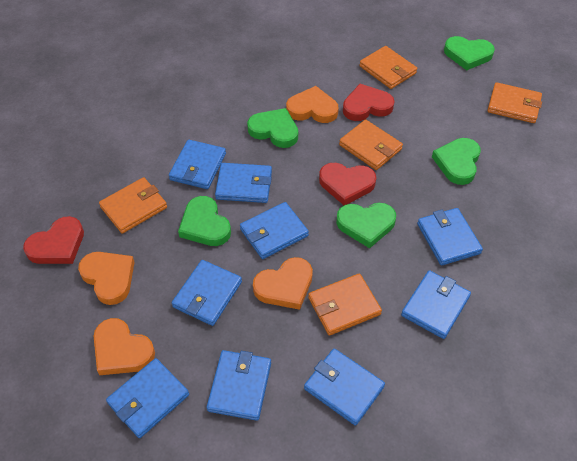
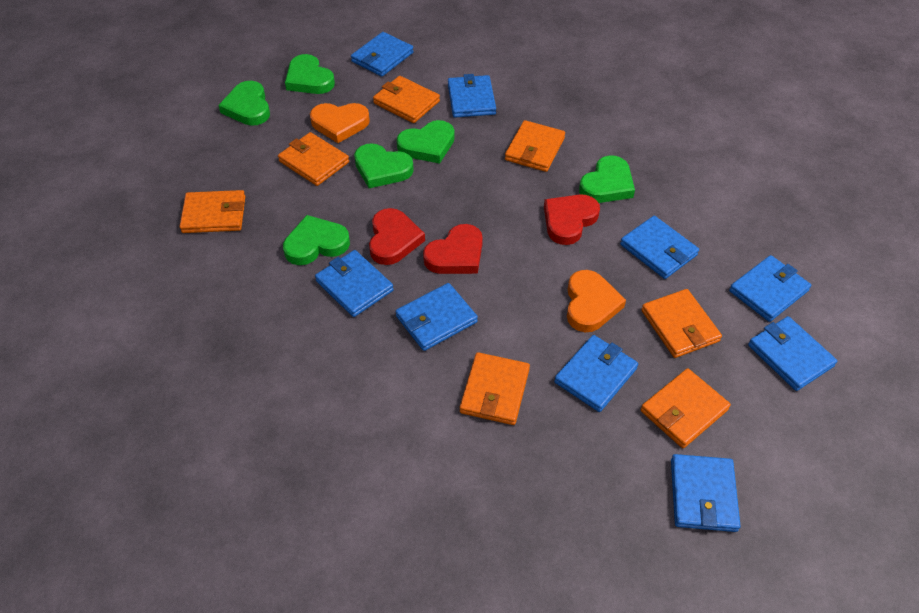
green heart: 5 -> 6
orange heart: 4 -> 2
orange wallet: 5 -> 7

